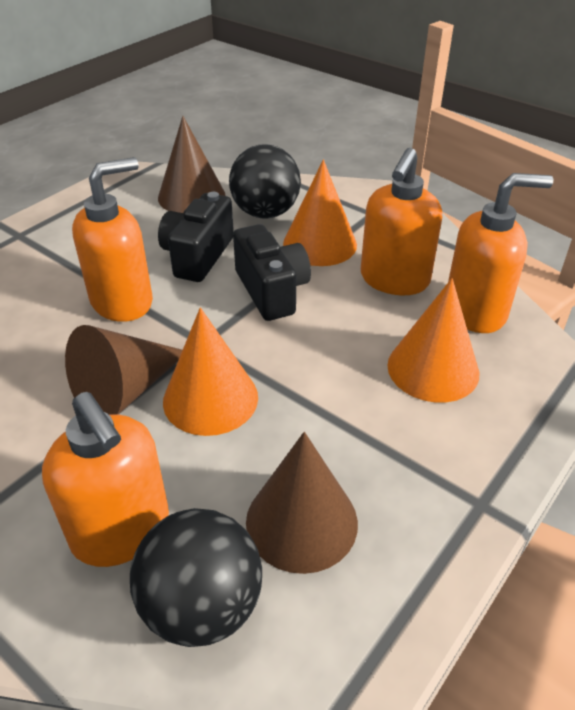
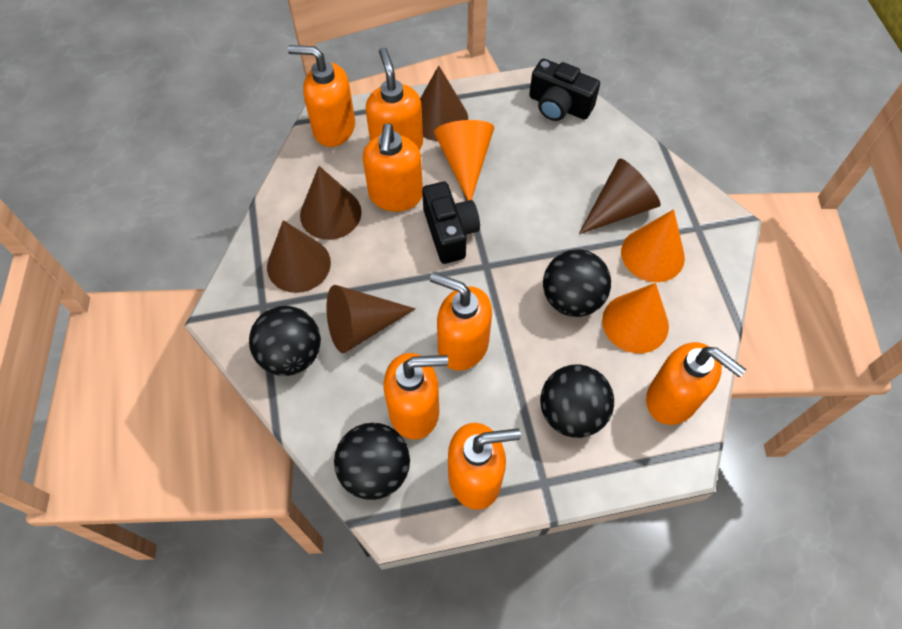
black ball: 2 -> 4
brown cone: 3 -> 5
orange soap dispenser: 4 -> 7

